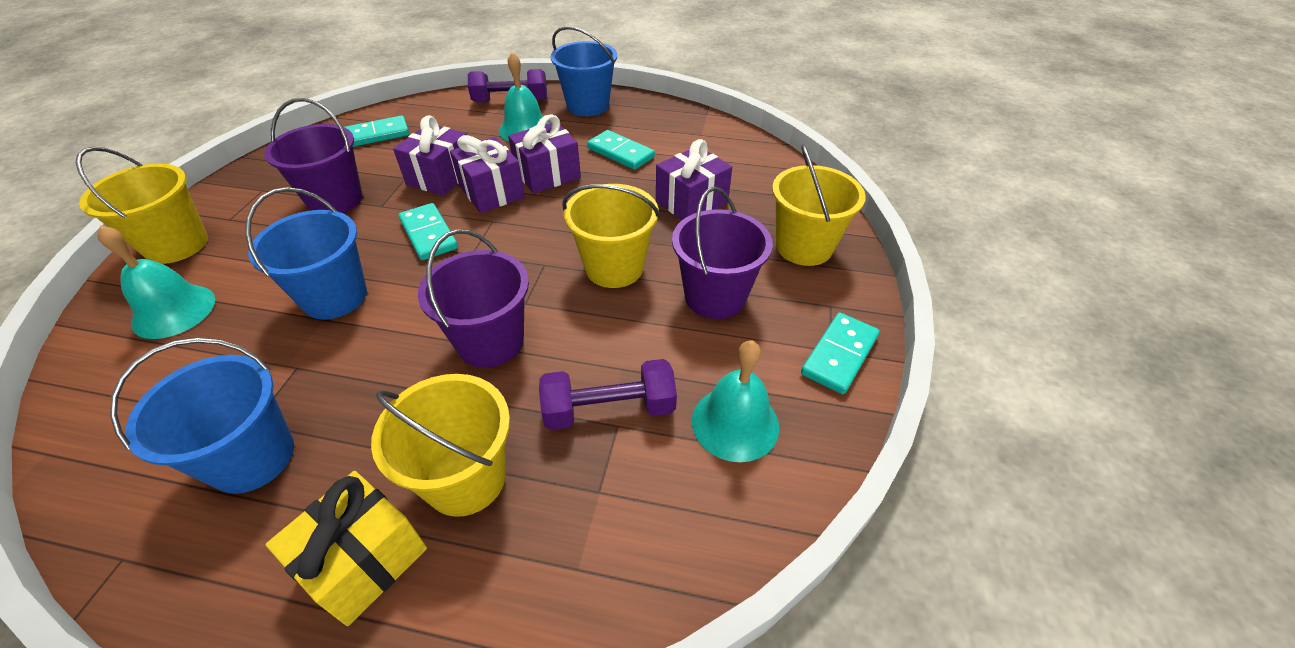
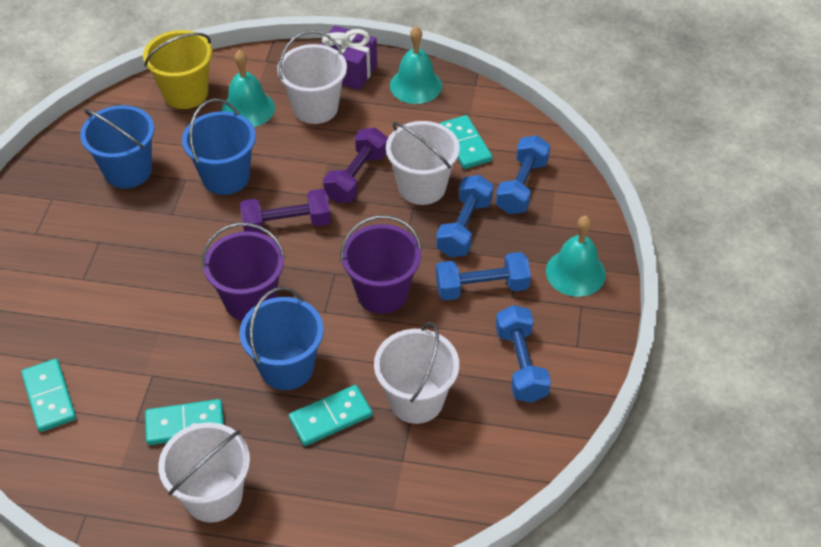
blue dumbbell: 0 -> 4
purple bucket: 3 -> 2
purple gift: 4 -> 1
white bucket: 0 -> 4
yellow bucket: 4 -> 1
yellow gift: 1 -> 0

